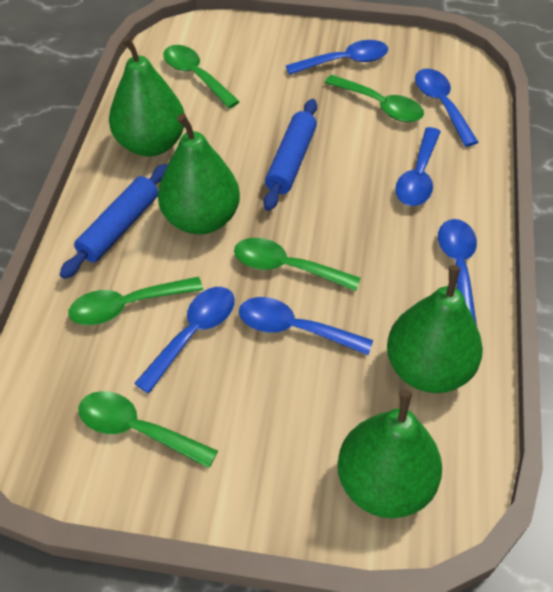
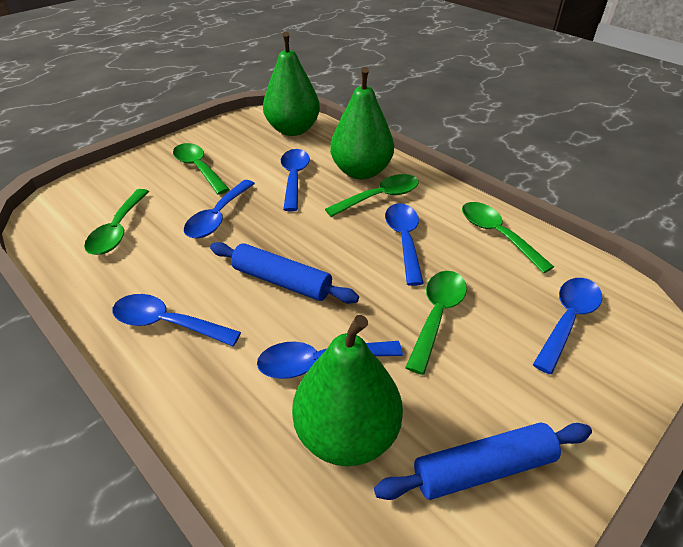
green pear: 4 -> 3

